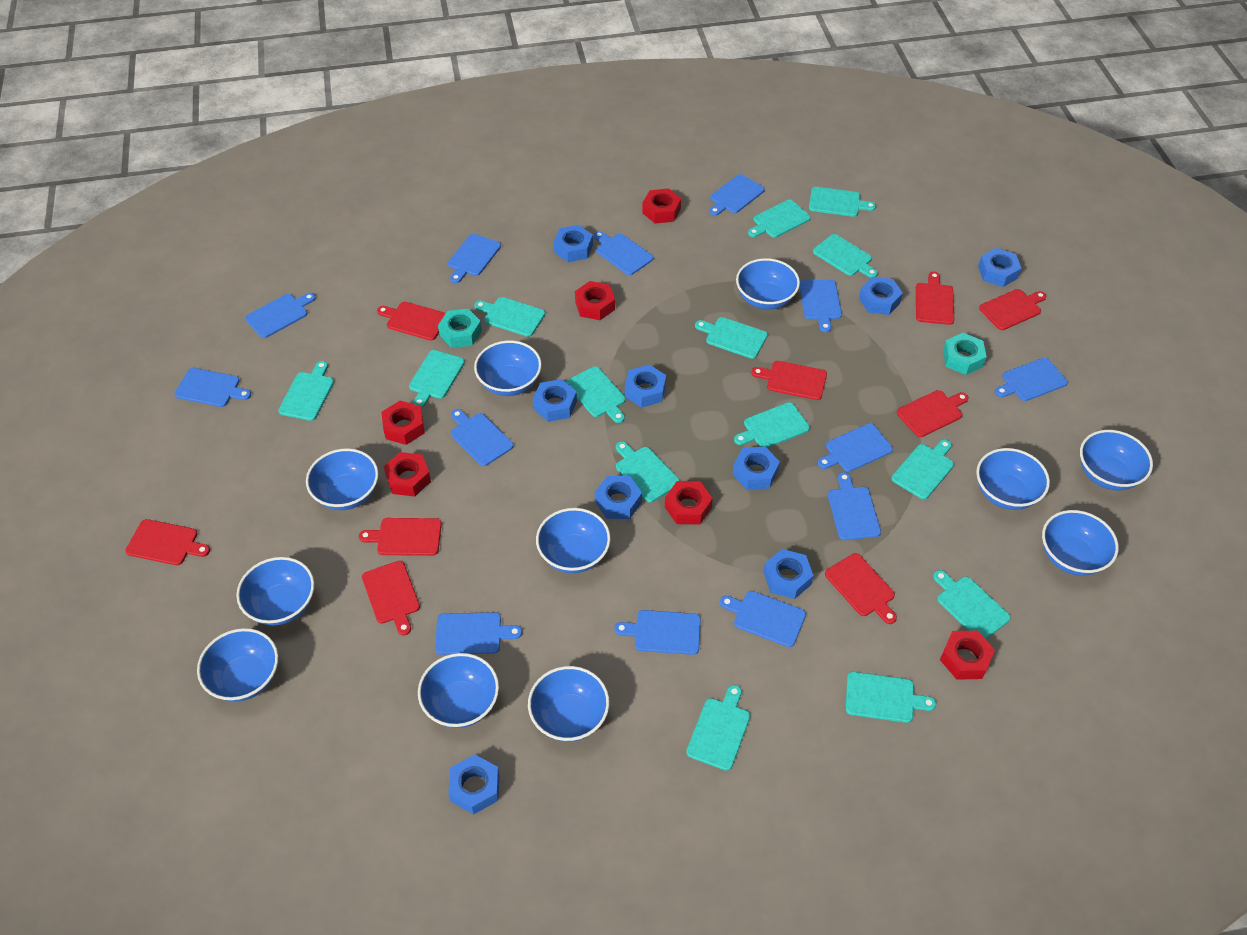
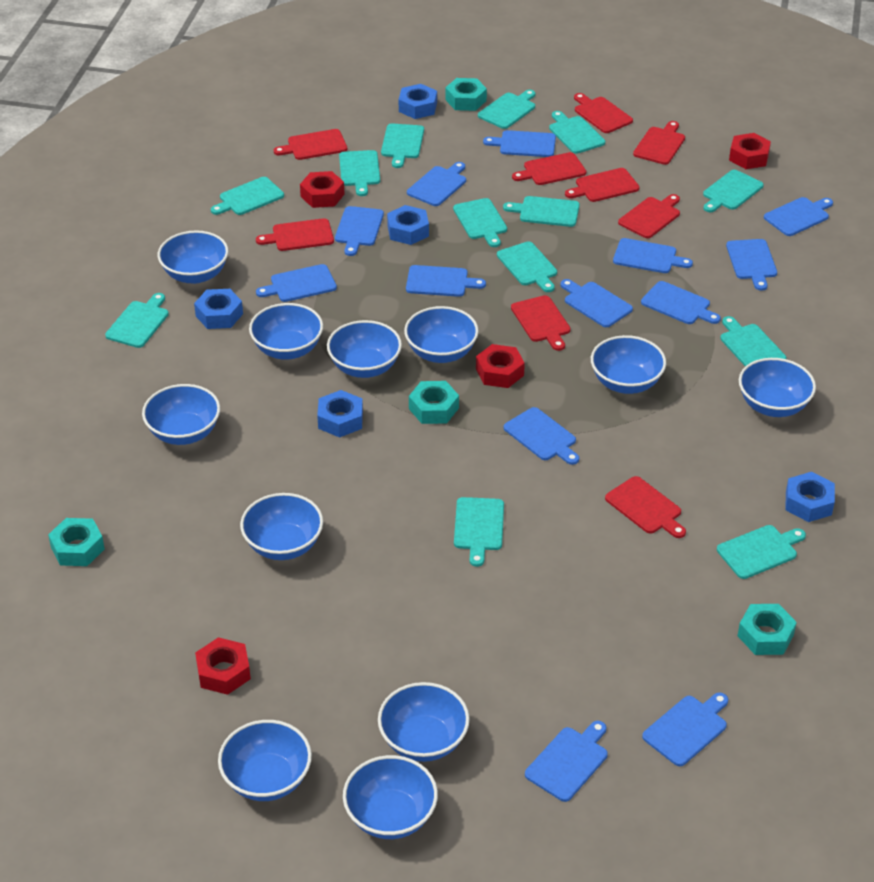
blue nut: 9 -> 5
red nut: 6 -> 4
turquoise cutting board: 14 -> 13
turquoise nut: 2 -> 4

